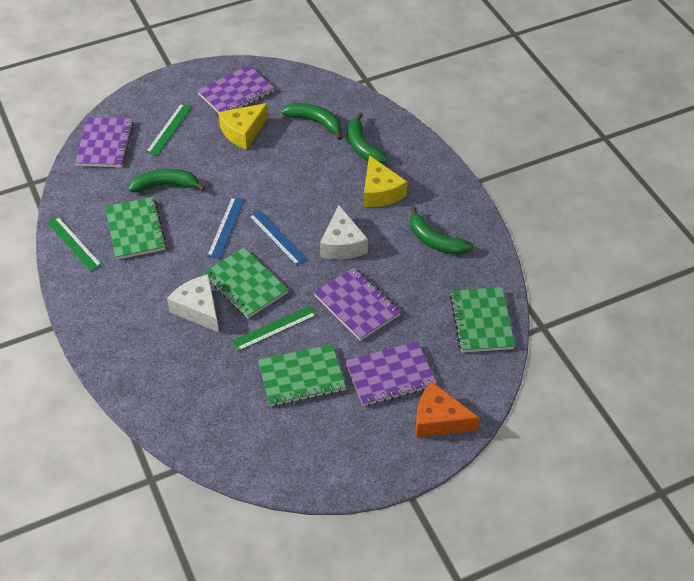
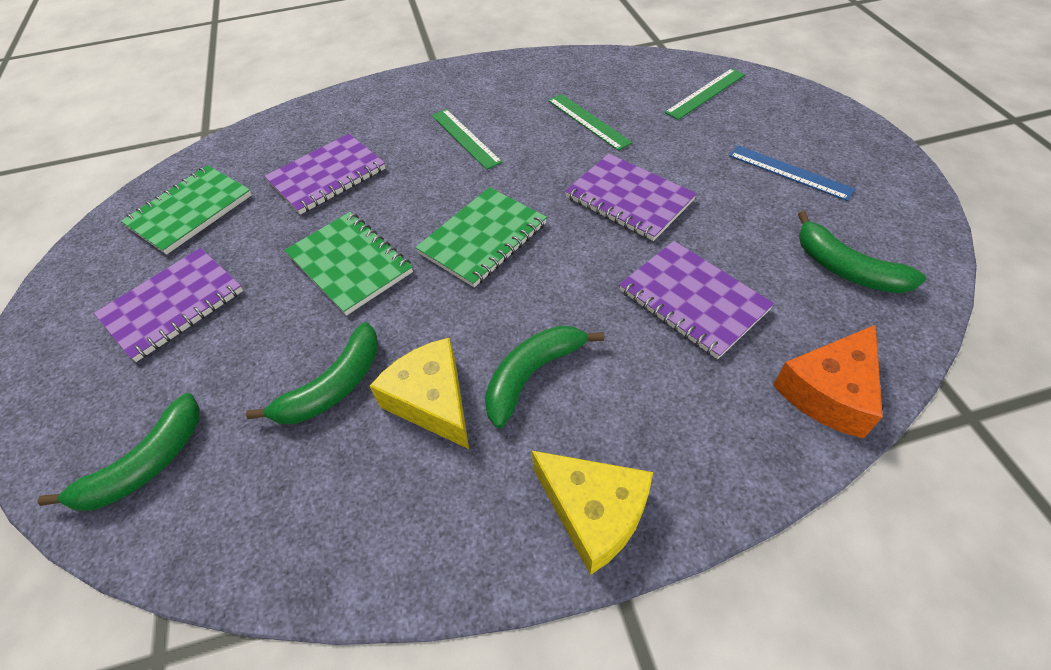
blue ruler: 2 -> 1
green notebook: 4 -> 3
white cheese: 2 -> 0

